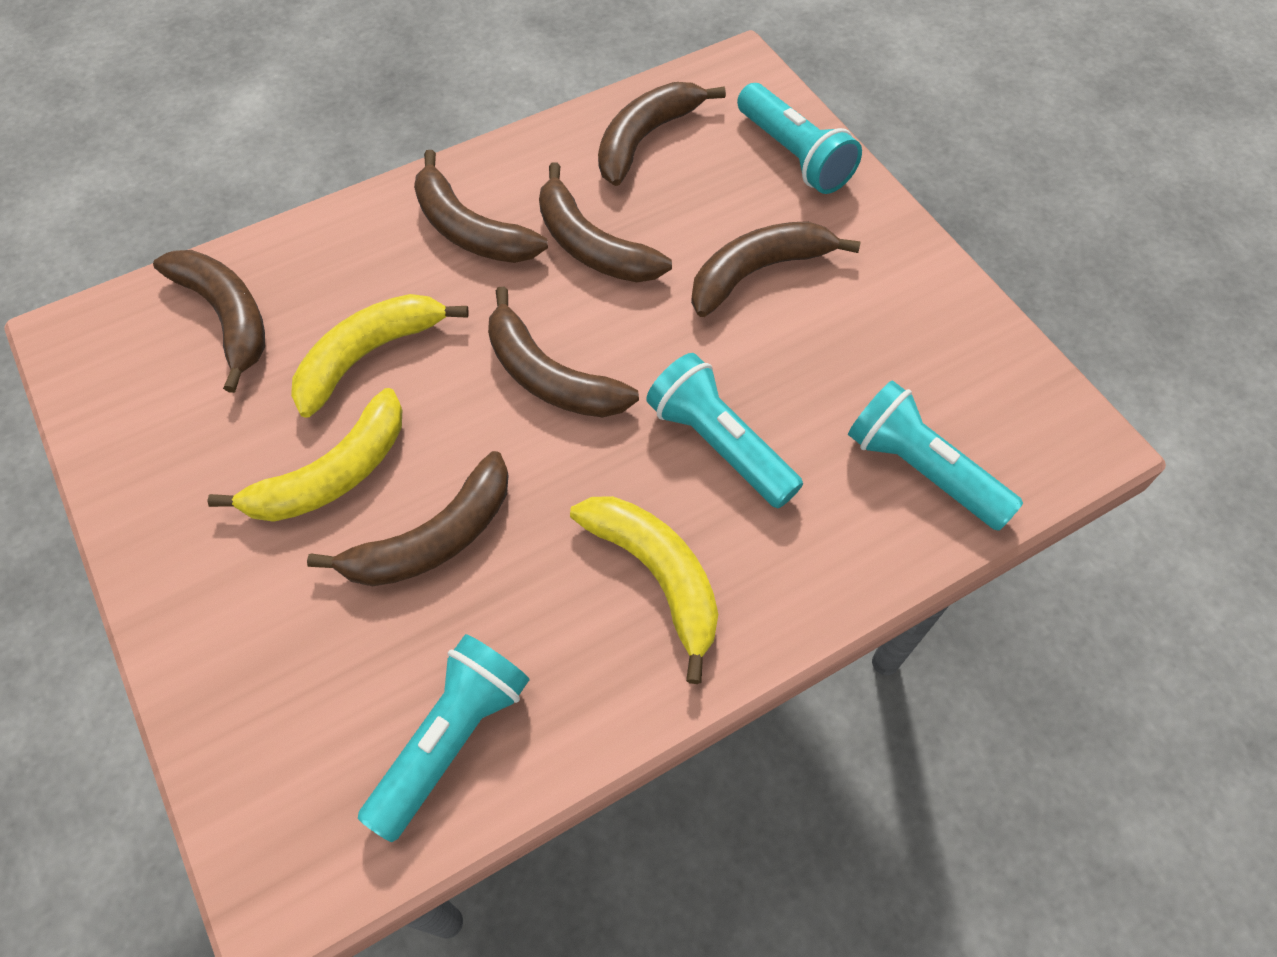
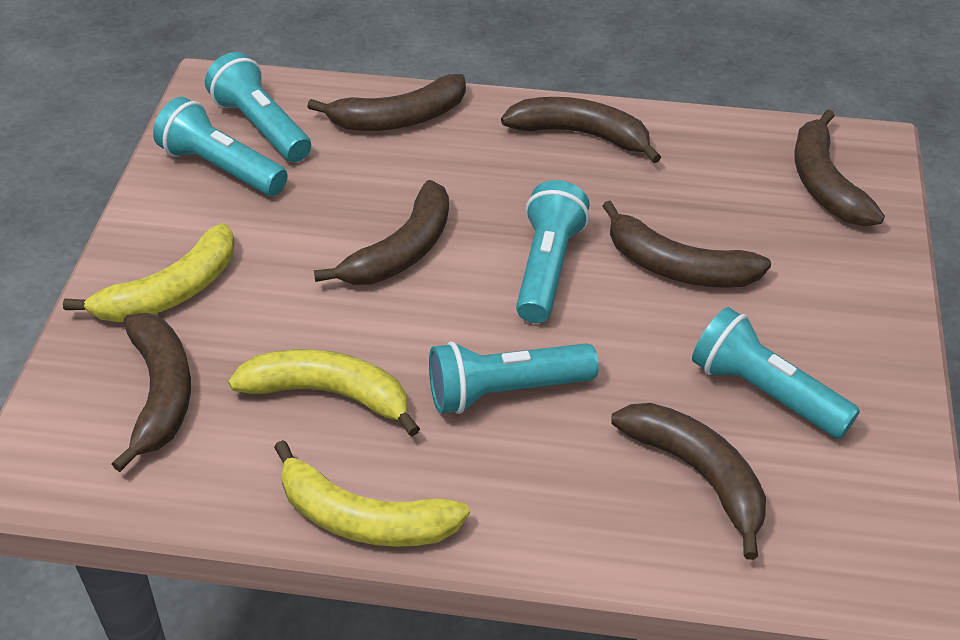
turquoise flashlight: 4 -> 5

